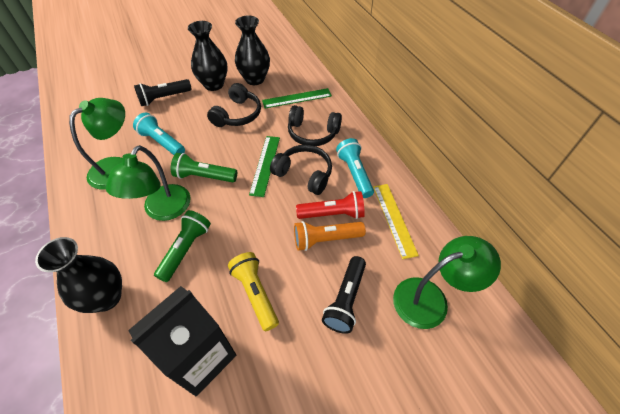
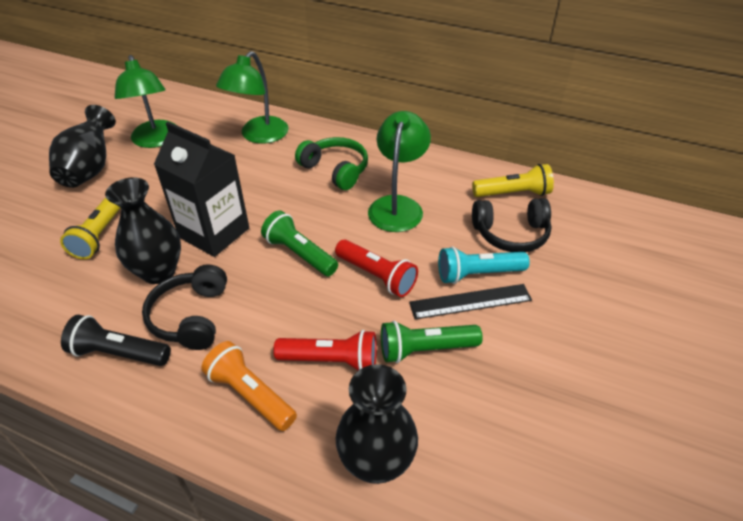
black flashlight: 2 -> 1
black headphones: 3 -> 2
black ruler: 0 -> 1
green headphones: 0 -> 1
green ruler: 2 -> 0
red flashlight: 1 -> 2
turquoise flashlight: 2 -> 1
yellow flashlight: 1 -> 2
yellow ruler: 1 -> 0

